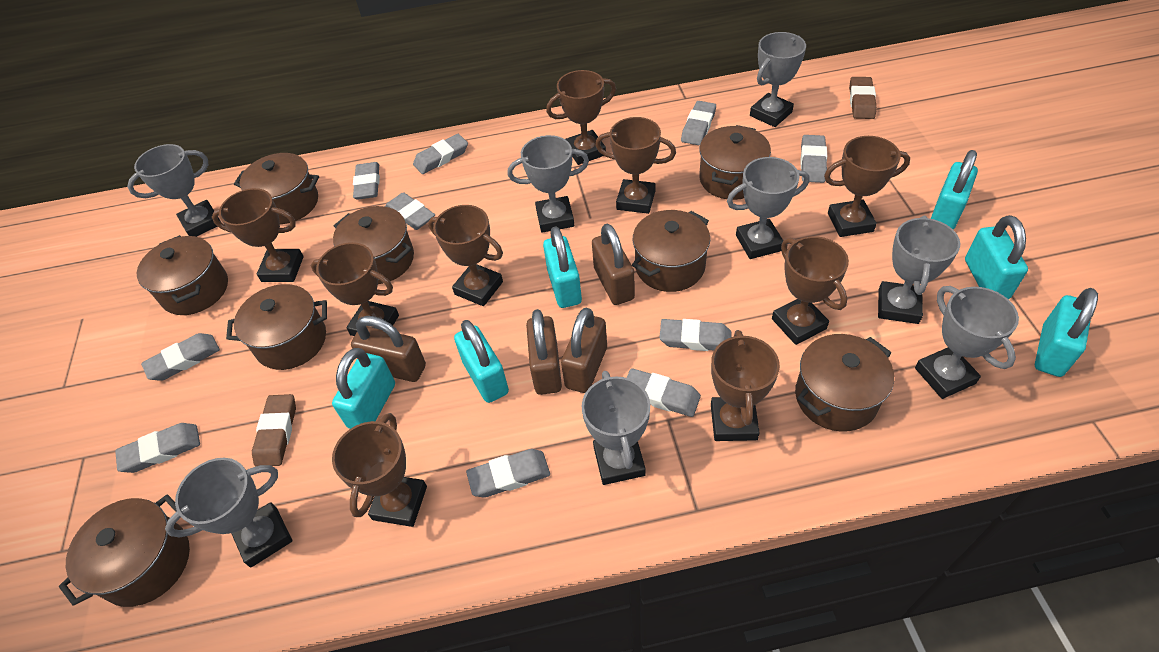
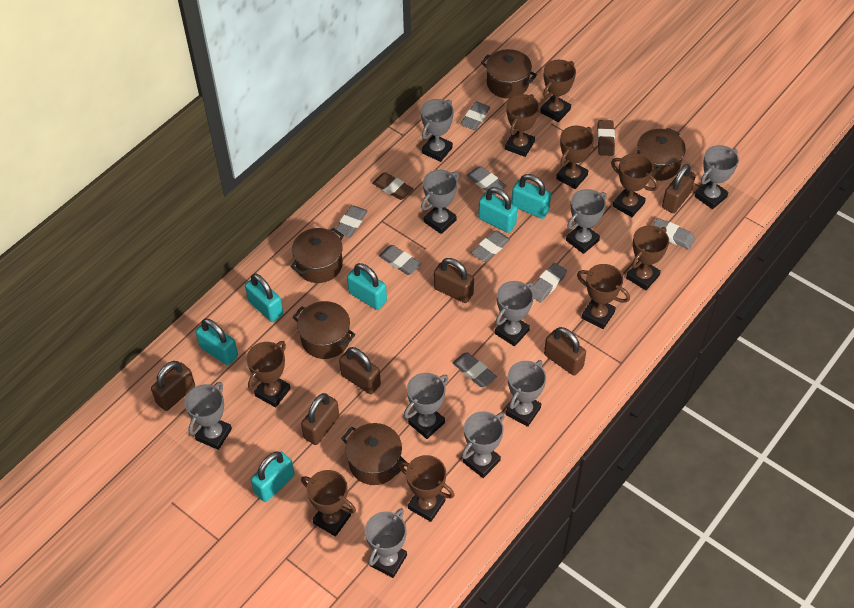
brown padlock: 4 -> 6
brown pot: 8 -> 5
grey eraser: 10 -> 8
grey trophy: 8 -> 10

